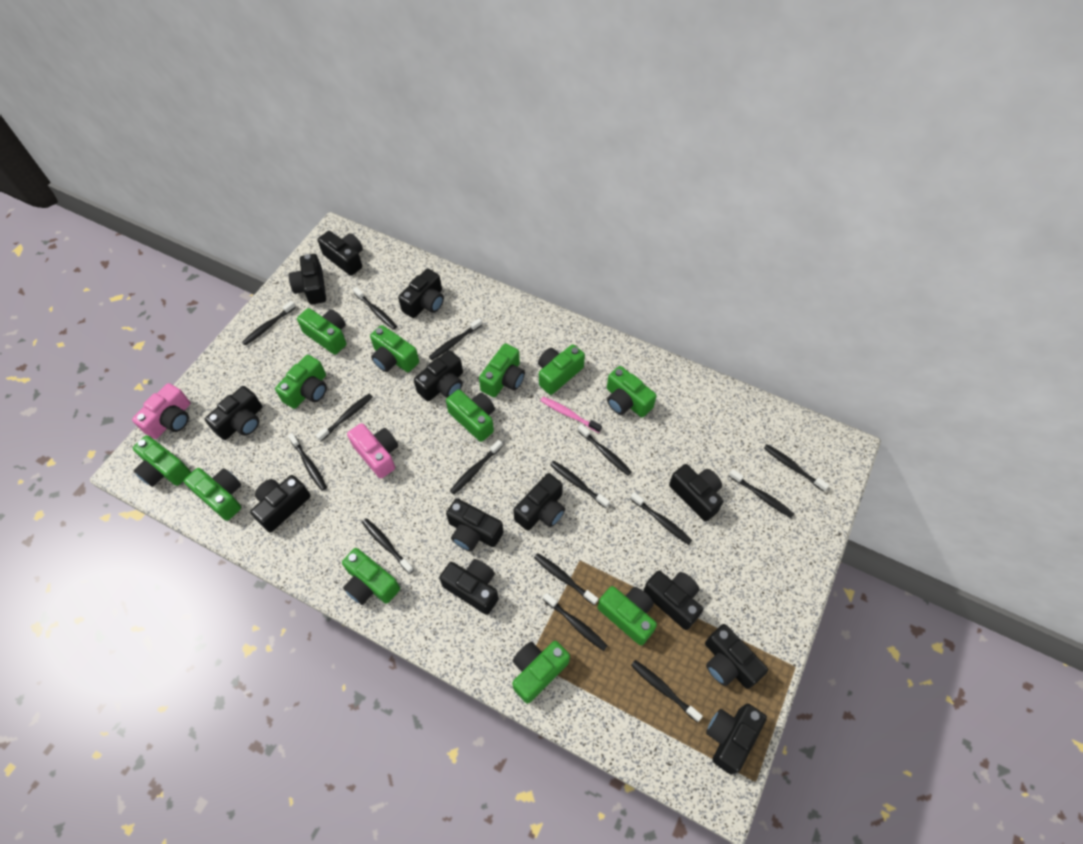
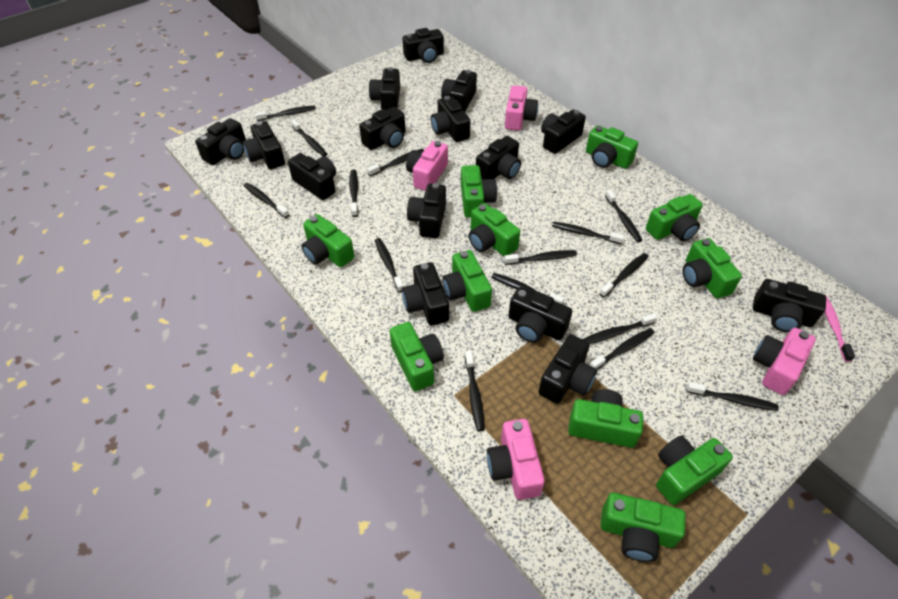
black camera: 13 -> 15
green camera: 12 -> 11
pink camera: 2 -> 4

